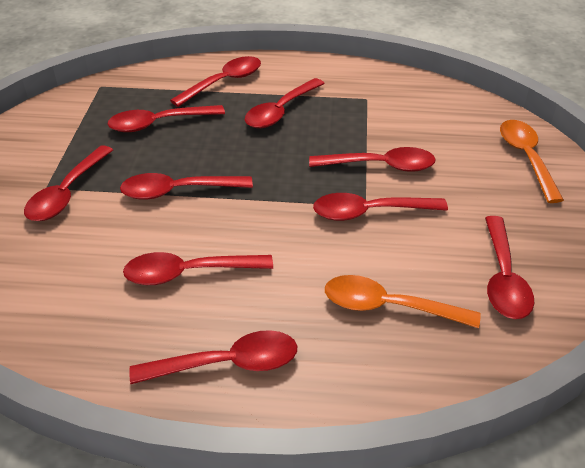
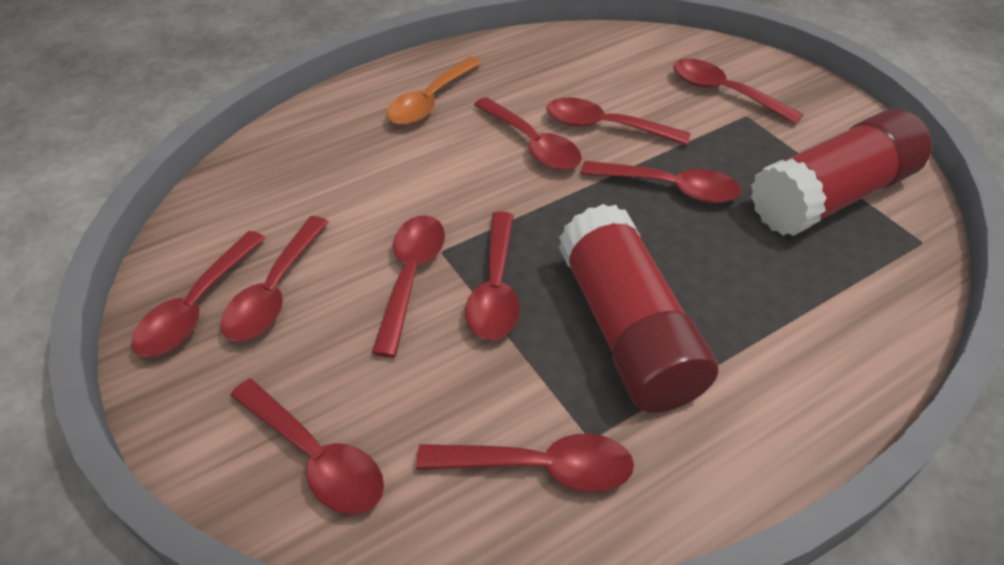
orange spoon: 2 -> 1
red glue stick: 0 -> 2

